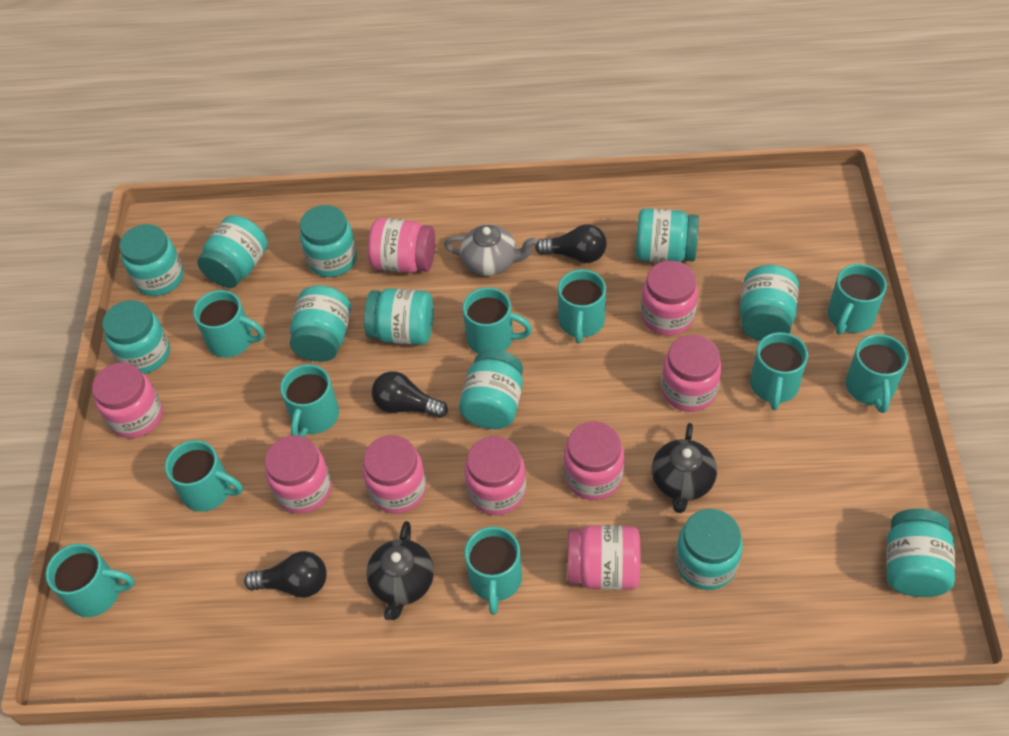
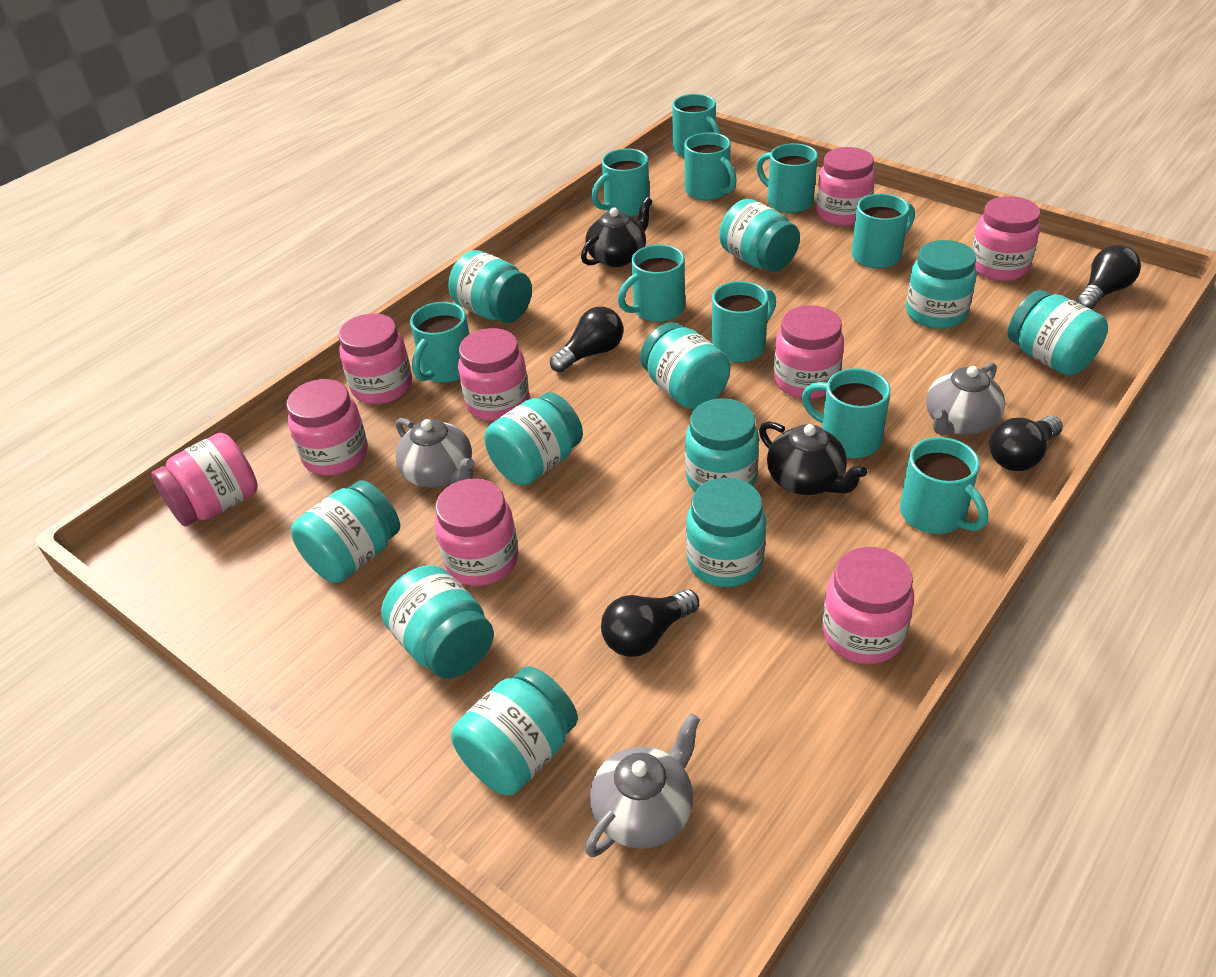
black light bulb: 3 -> 4
grey teapot: 1 -> 3

